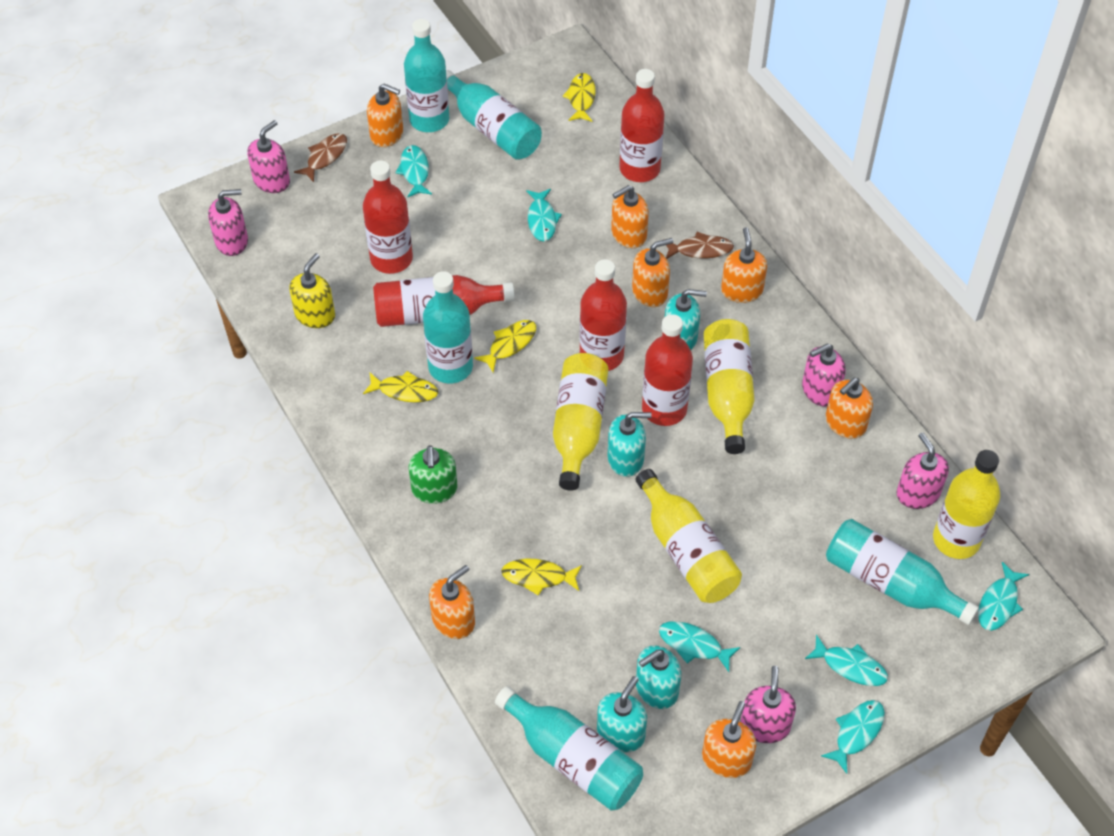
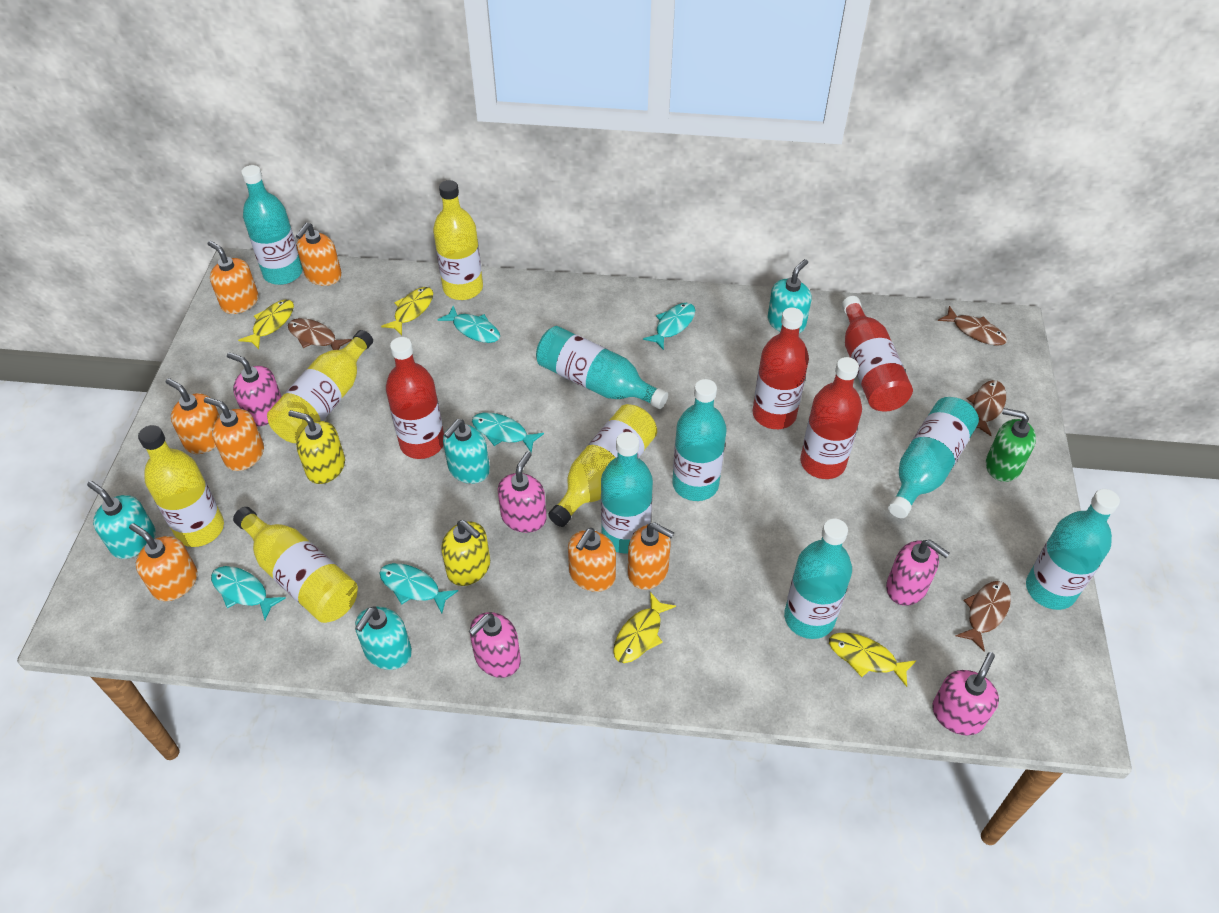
brown fish: 2 -> 4
red bottle: 5 -> 4
turquoise bottle: 5 -> 7
turquoise fish: 6 -> 5
yellow bottle: 4 -> 5
yellow soap dispenser: 1 -> 2

